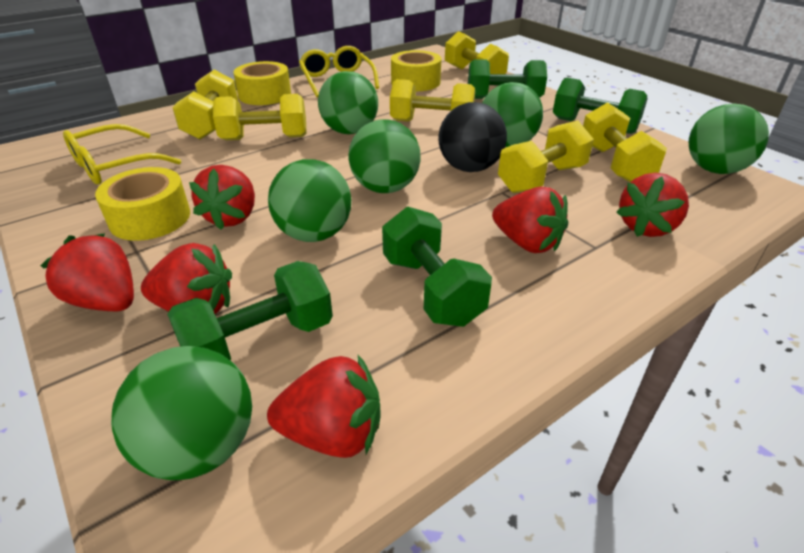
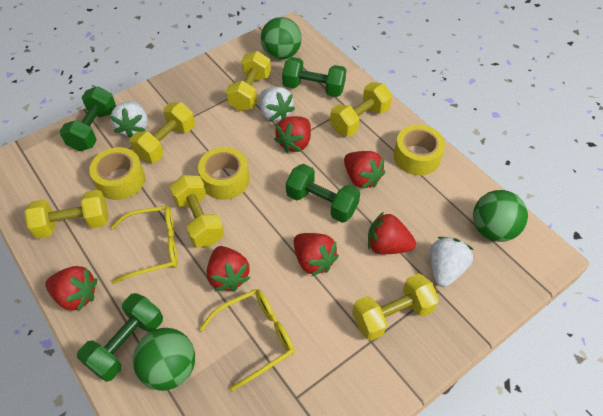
black ball: 1 -> 0
green ball: 6 -> 3
white strawberry: 0 -> 3

